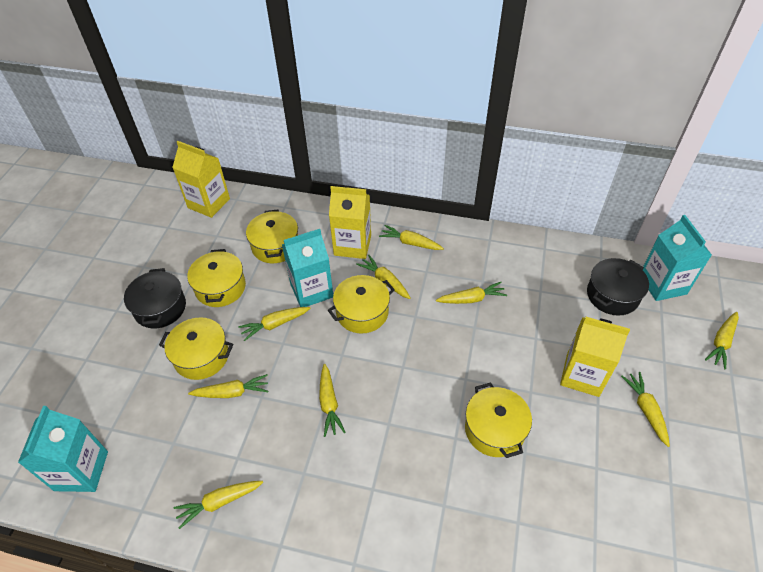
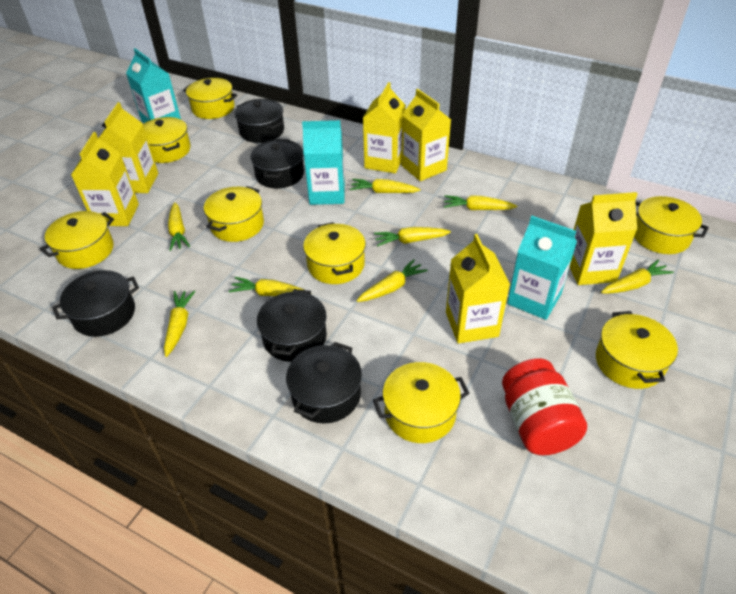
black pot: 2 -> 5
red jar: 0 -> 1
yellow carrot: 9 -> 8
yellow carton: 3 -> 6
yellow pot: 5 -> 8

